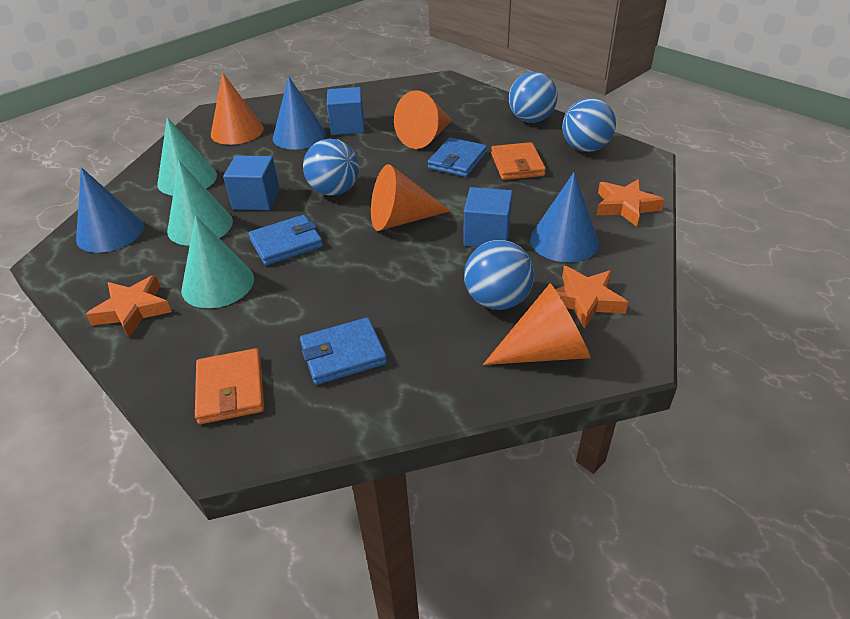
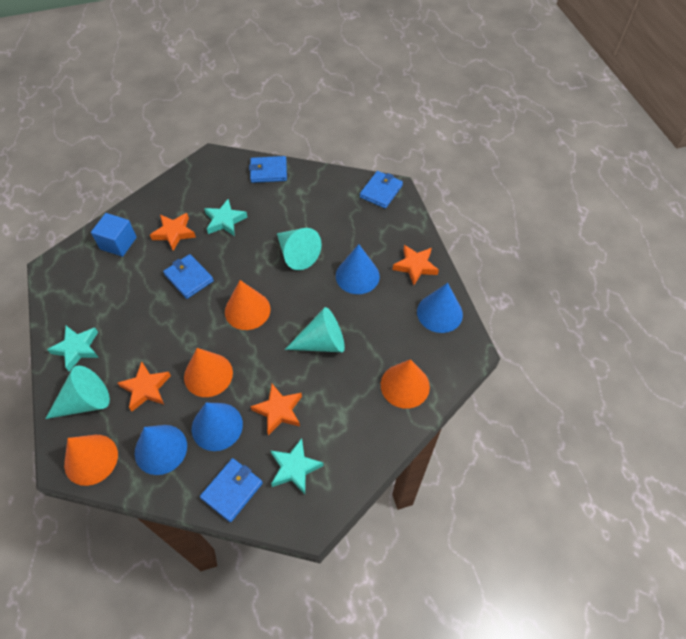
blue ball: 4 -> 0
blue cone: 3 -> 4
blue cube: 3 -> 1
blue wallet: 3 -> 4
orange star: 3 -> 4
orange wallet: 2 -> 0
turquoise star: 0 -> 3

